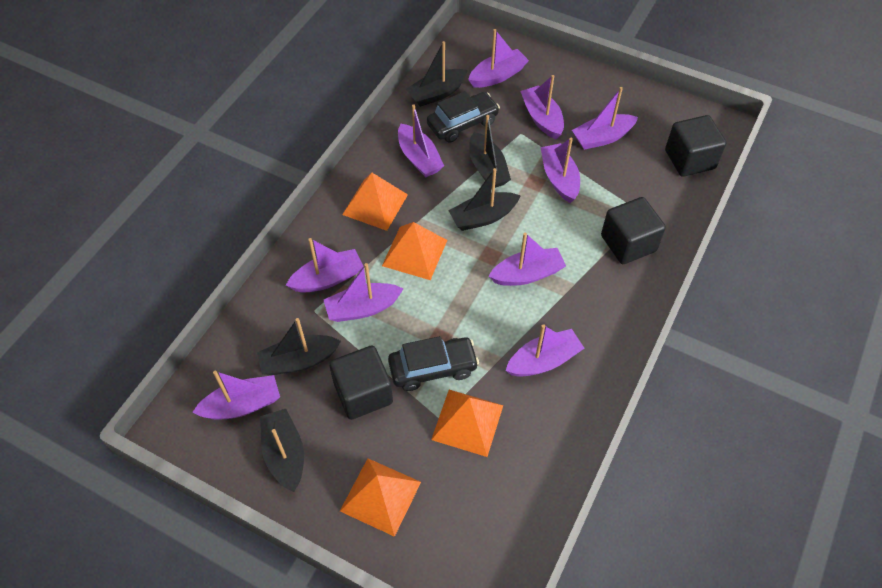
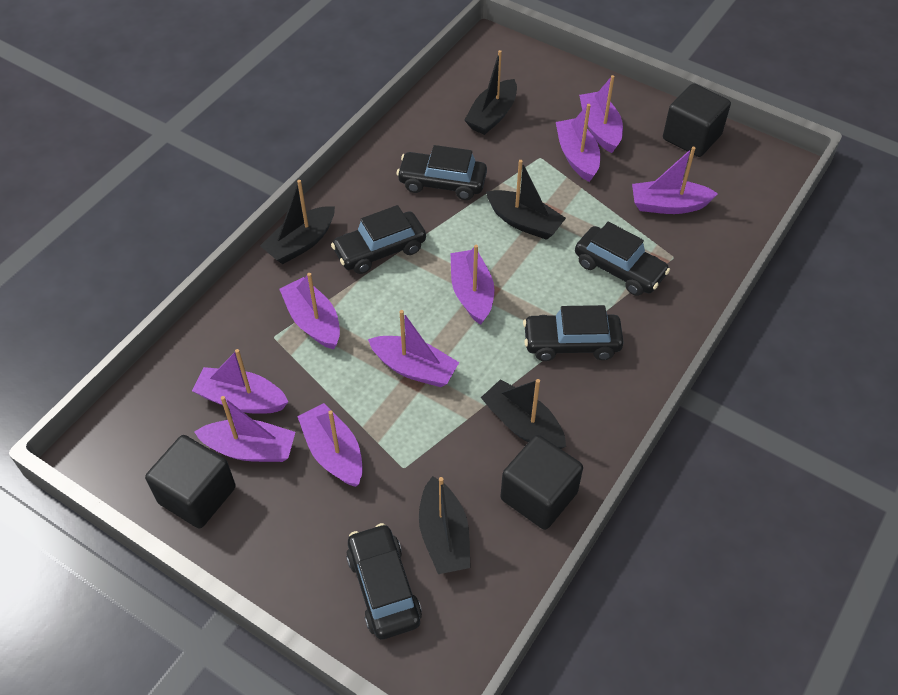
black car: 2 -> 5
orange pyramid: 4 -> 0
purple boat: 10 -> 9

